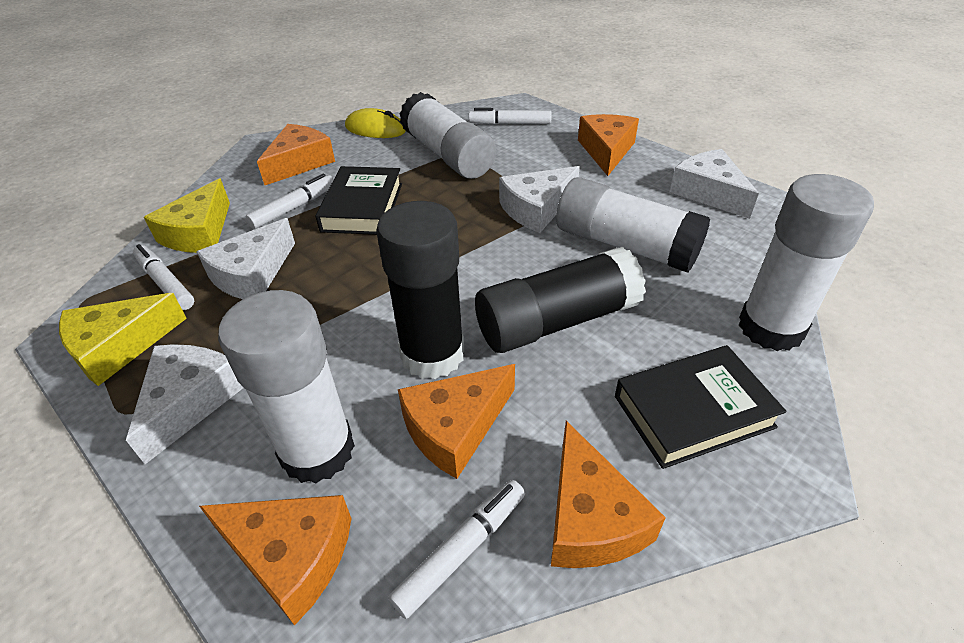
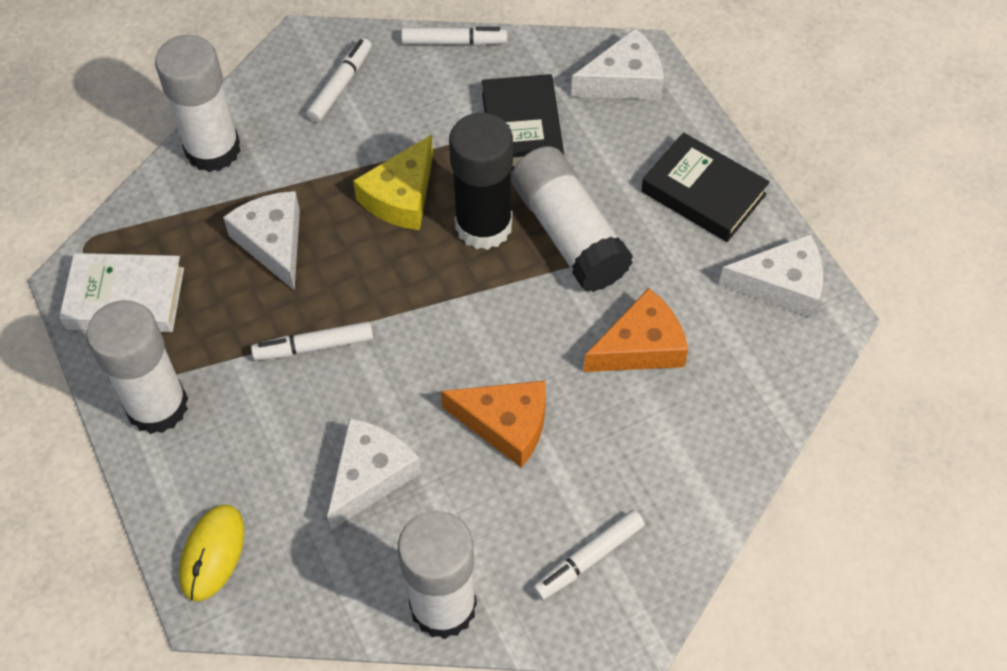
black glue stick: 2 -> 1
orange cheese: 5 -> 2
white book: 0 -> 1
yellow cheese: 2 -> 1

